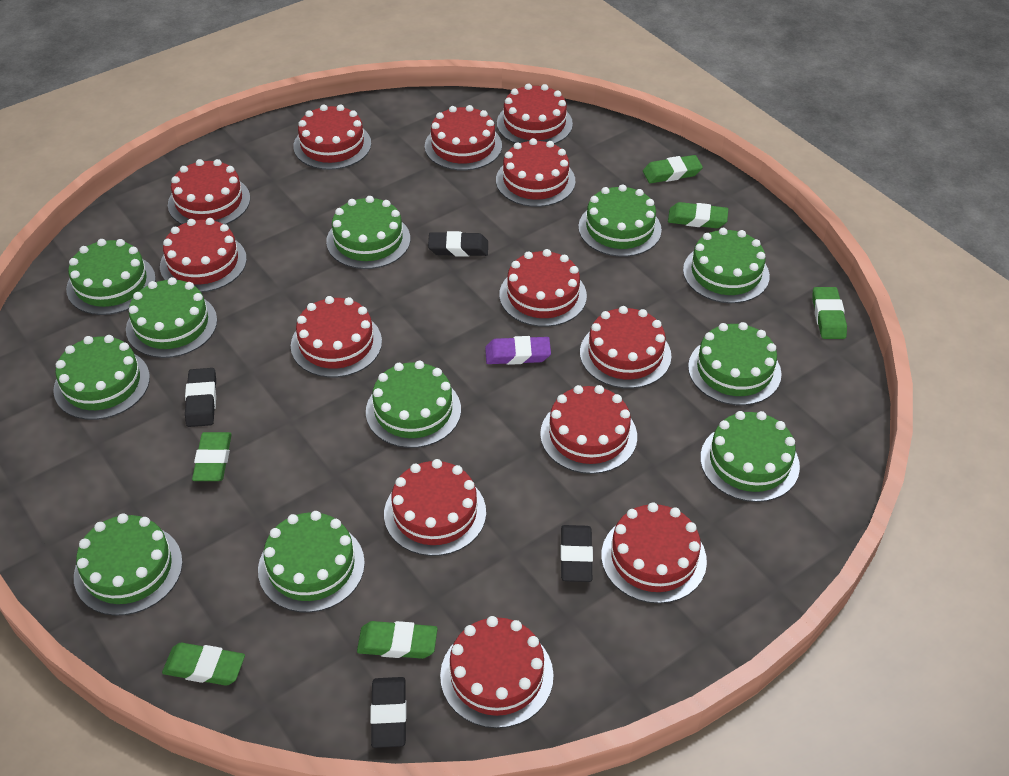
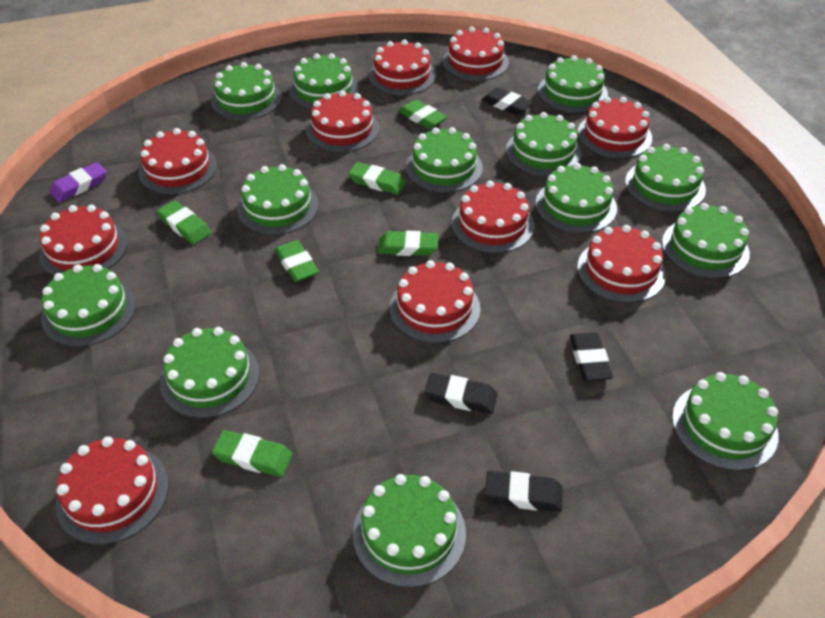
green cake: 11 -> 13
red cake: 13 -> 10

